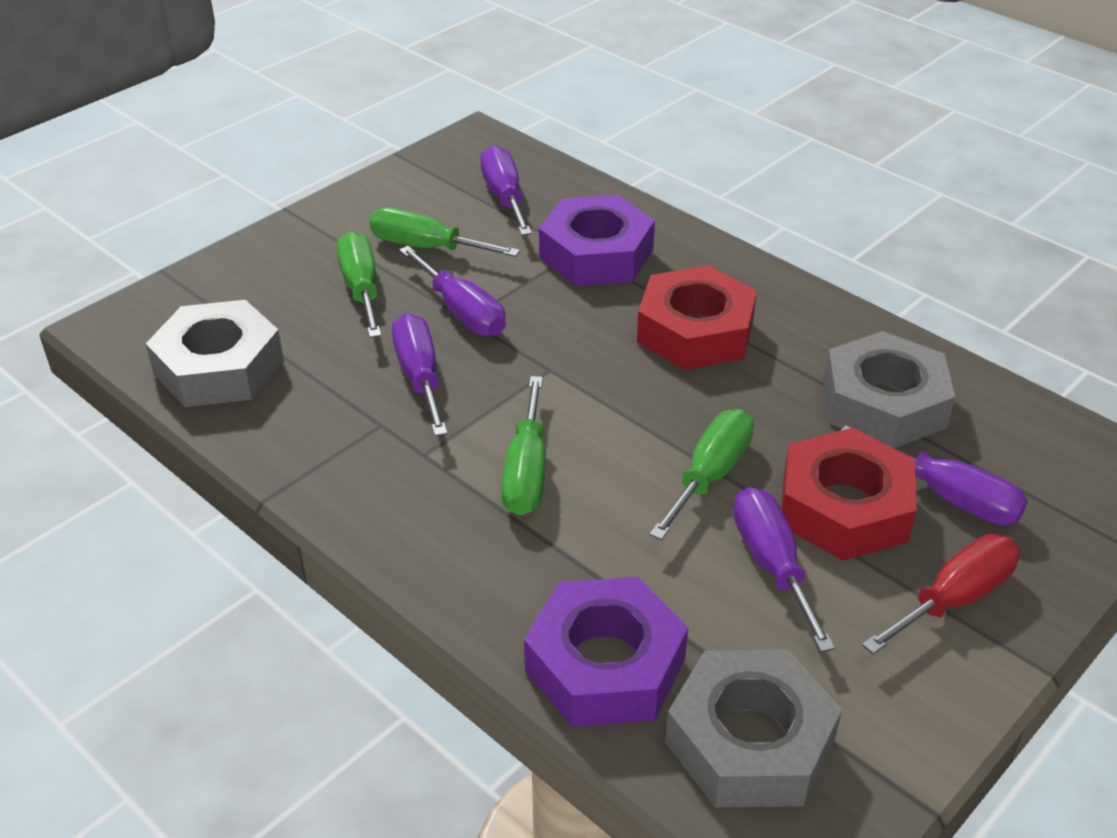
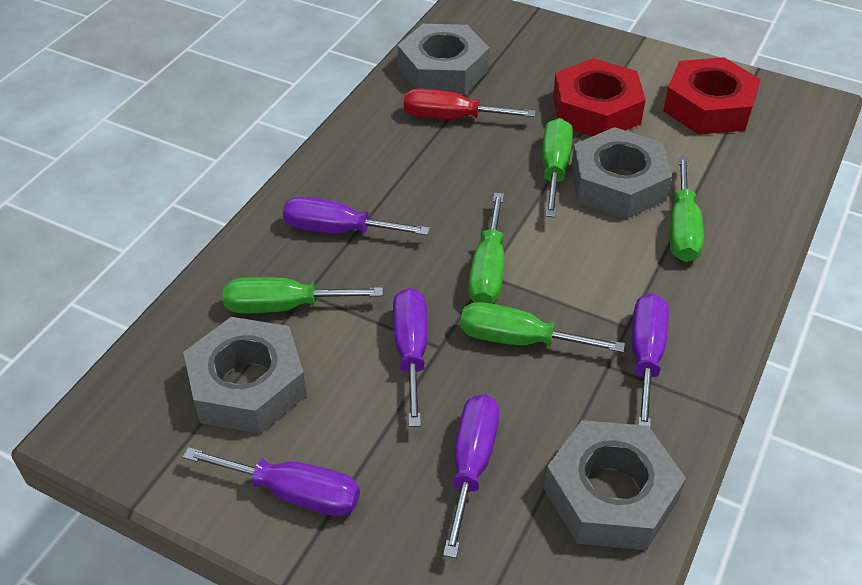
green screwdriver: 4 -> 5
grey nut: 3 -> 4
purple nut: 2 -> 0

